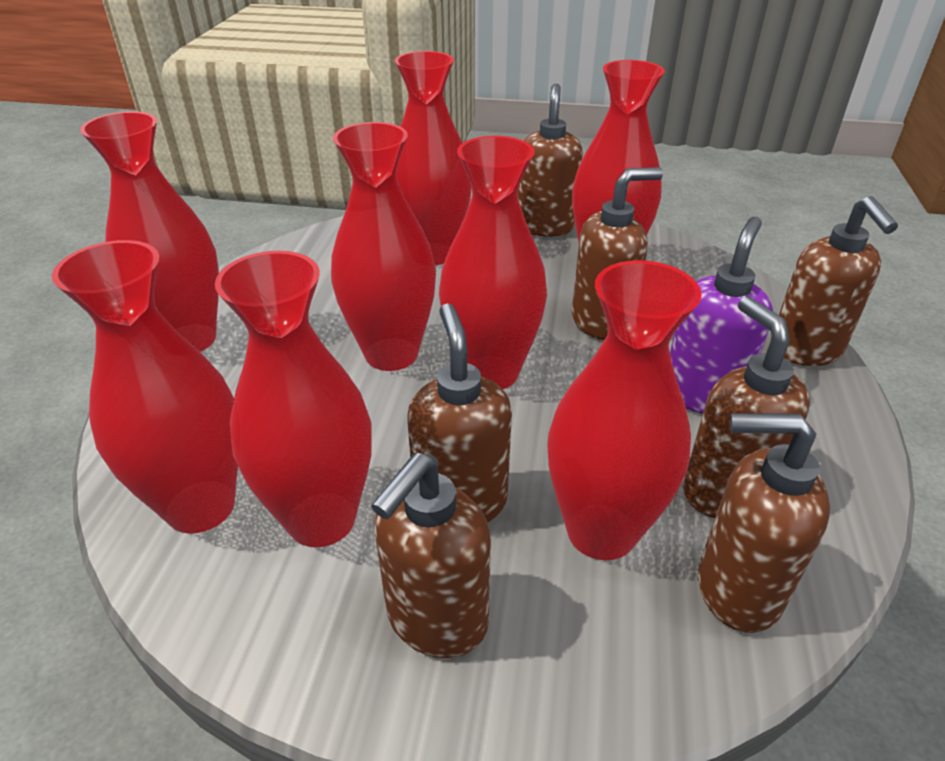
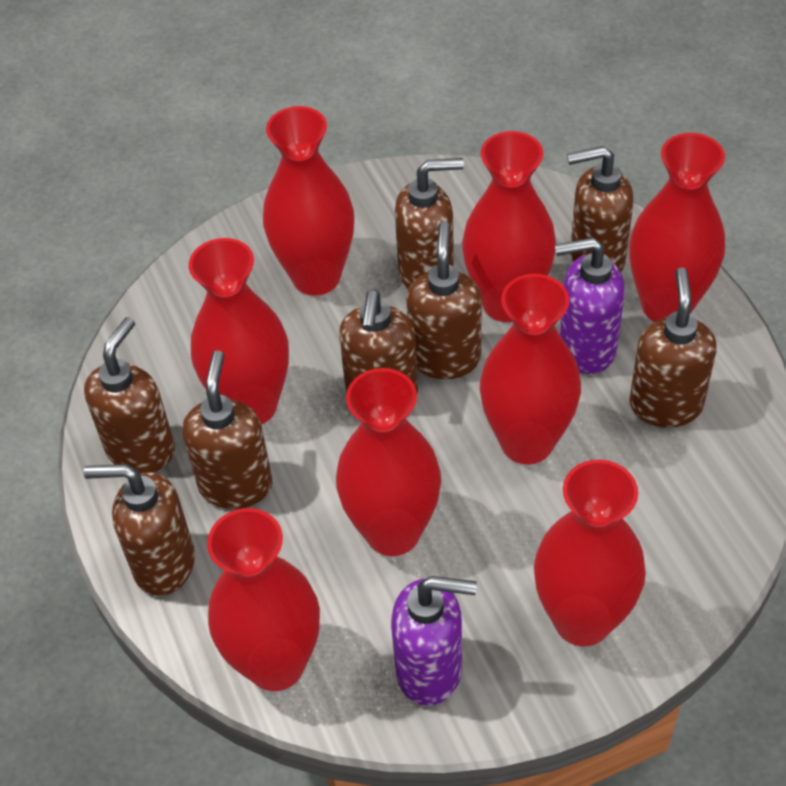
brown soap dispenser: 7 -> 8
purple soap dispenser: 1 -> 2

